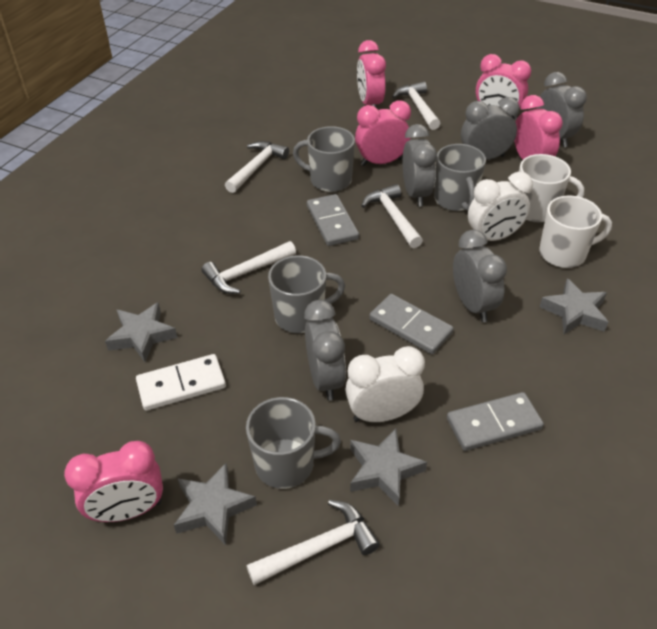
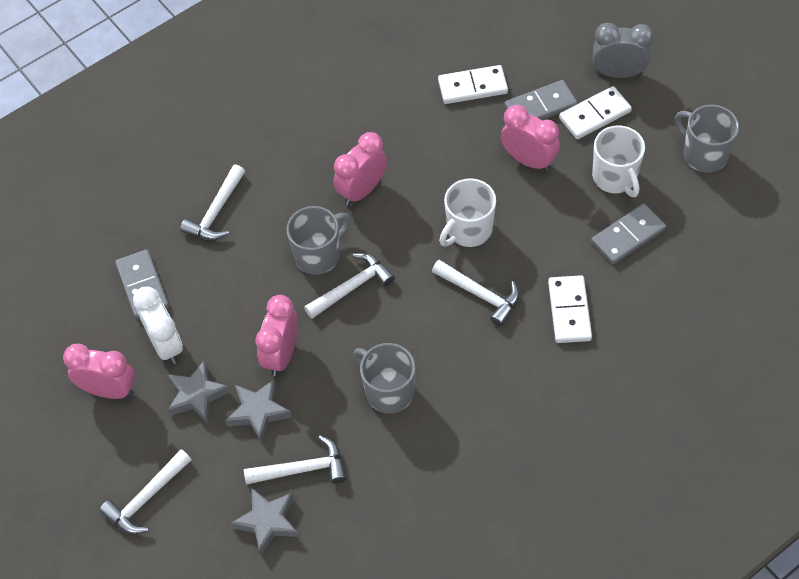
grey clock: 5 -> 1
grey mug: 4 -> 3
grey star: 4 -> 3
pink clock: 5 -> 4
white clock: 2 -> 1
white domino: 1 -> 3

